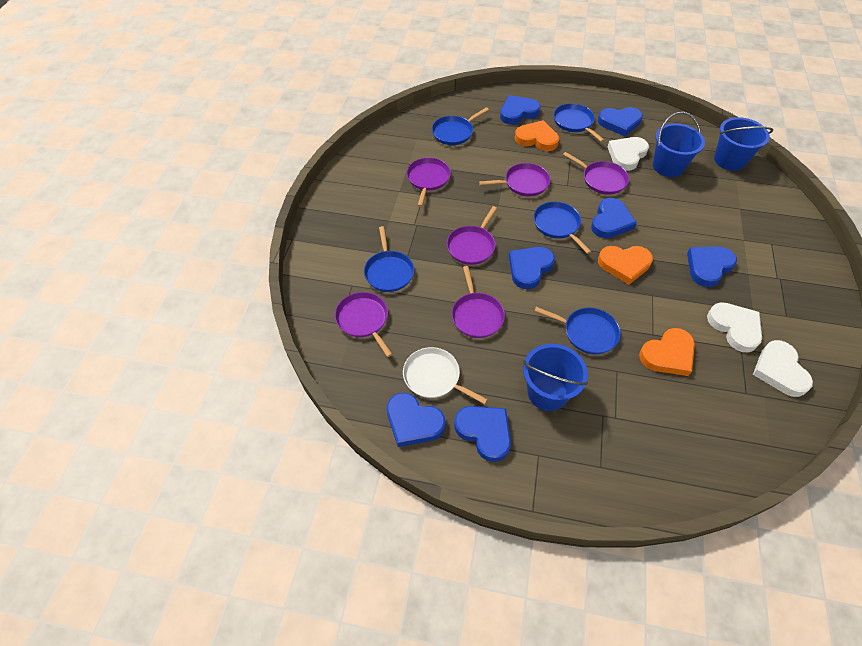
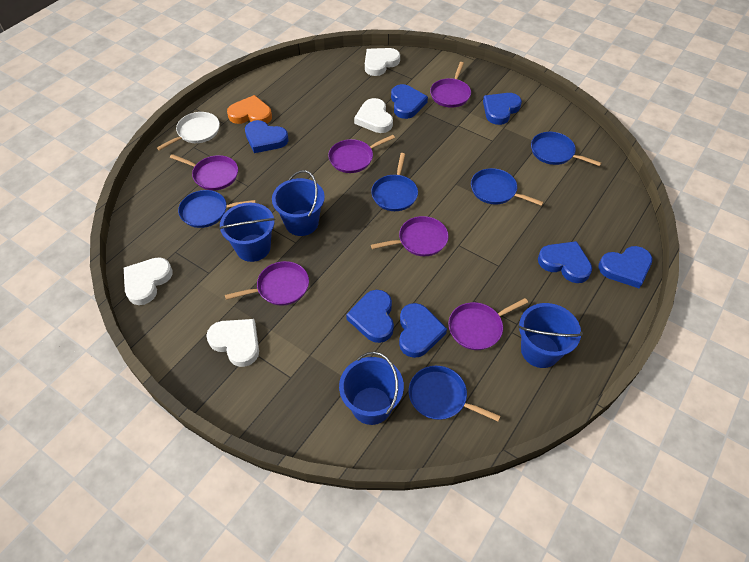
blue bucket: 3 -> 4
orange heart: 3 -> 1
white heart: 3 -> 4

